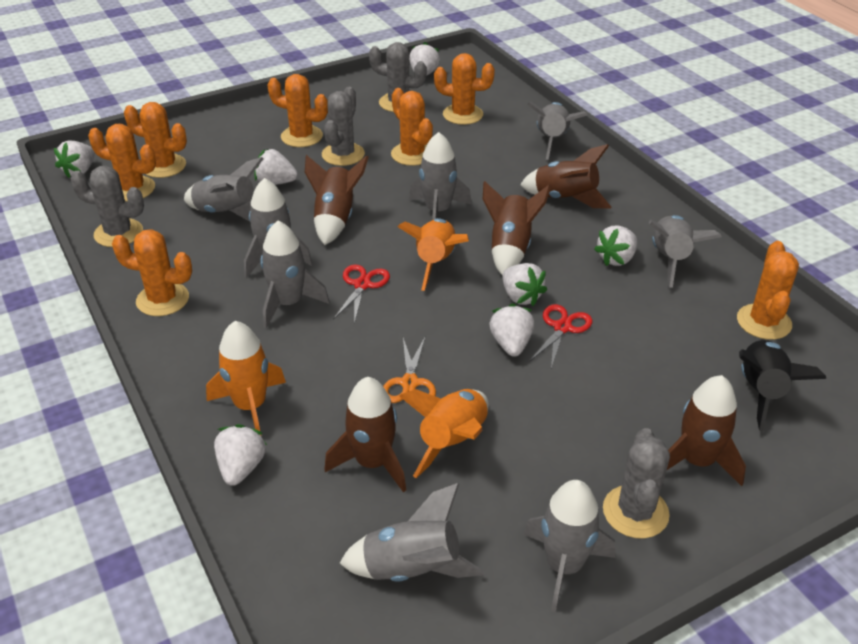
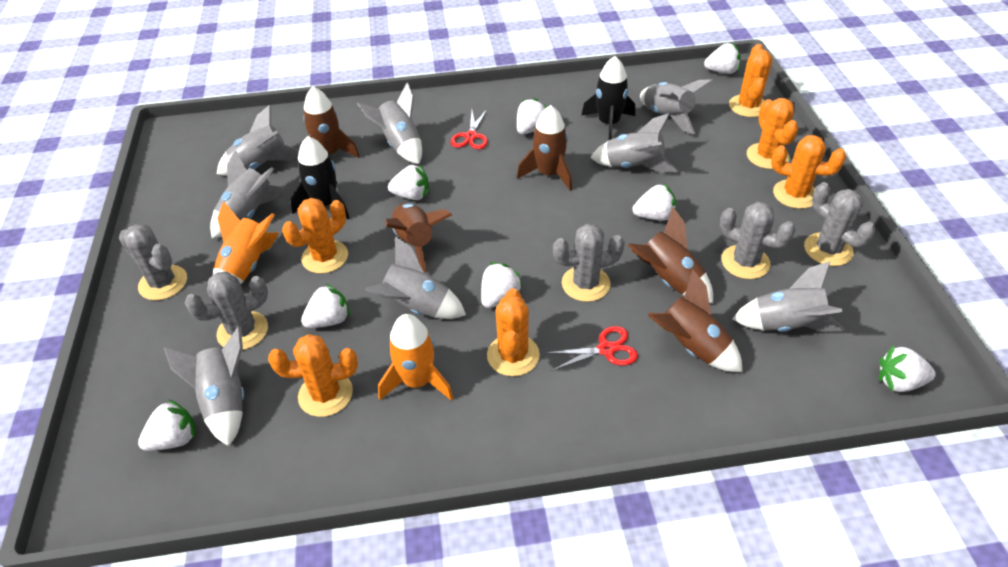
black rocket: 1 -> 2
grey cactus: 4 -> 5
orange cactus: 7 -> 6
orange rocket: 3 -> 2
orange scissors: 1 -> 0
white strawberry: 7 -> 8

